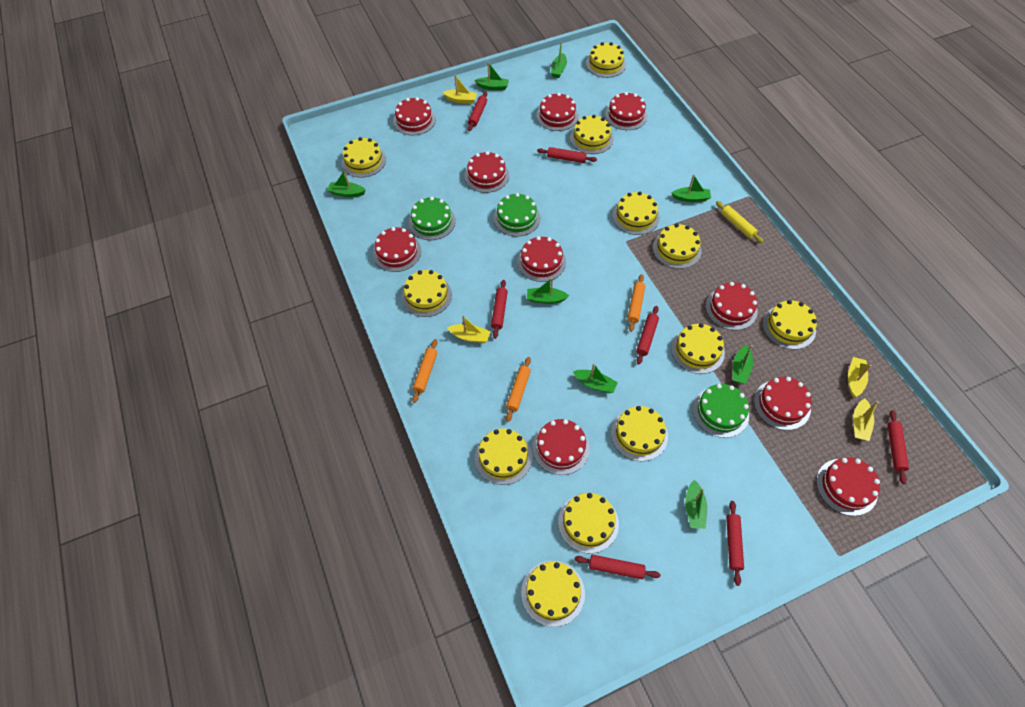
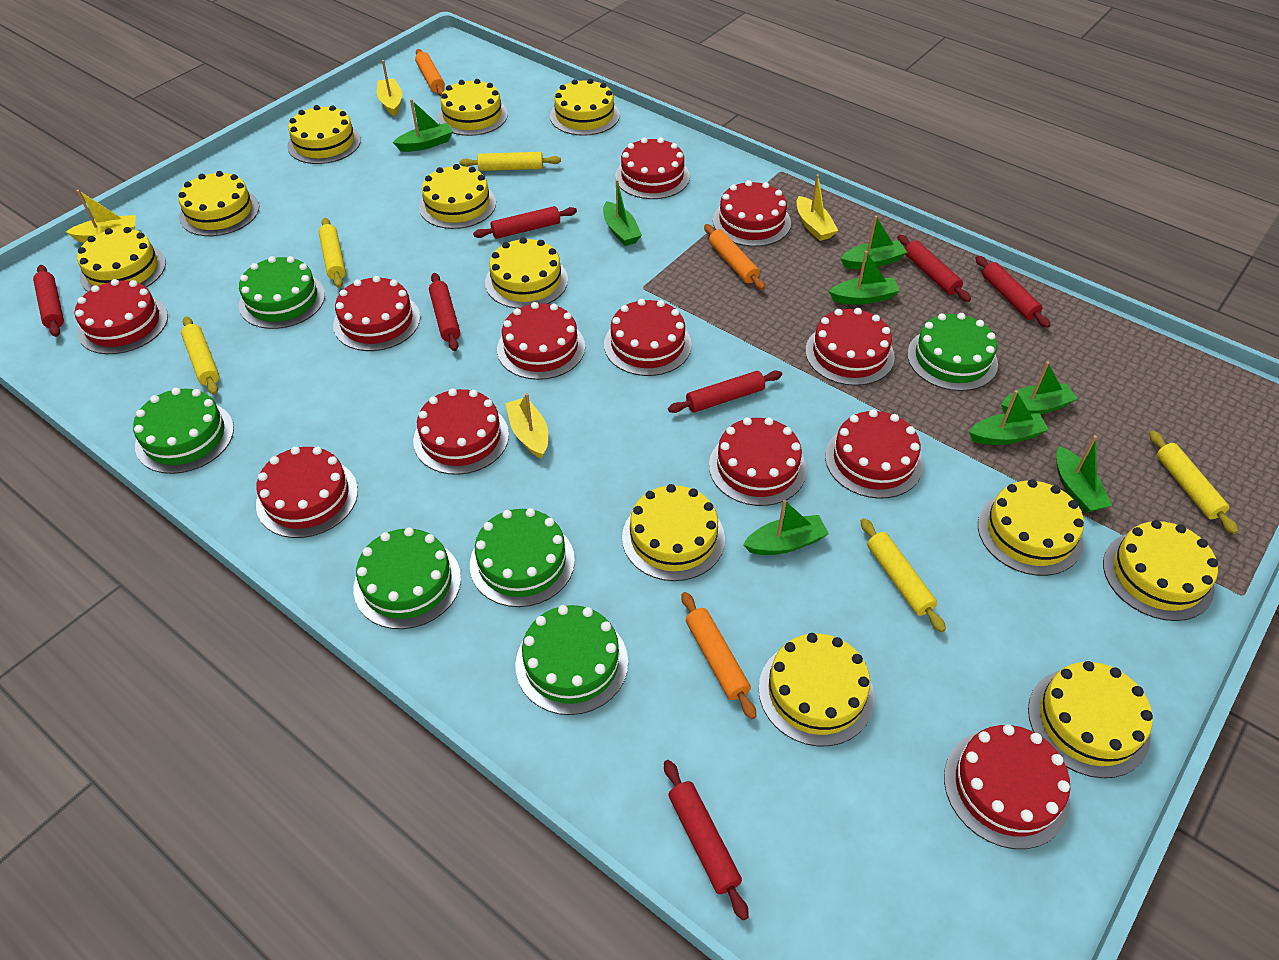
green cake: 3 -> 6
red cake: 10 -> 12
yellow rolling pin: 1 -> 5

